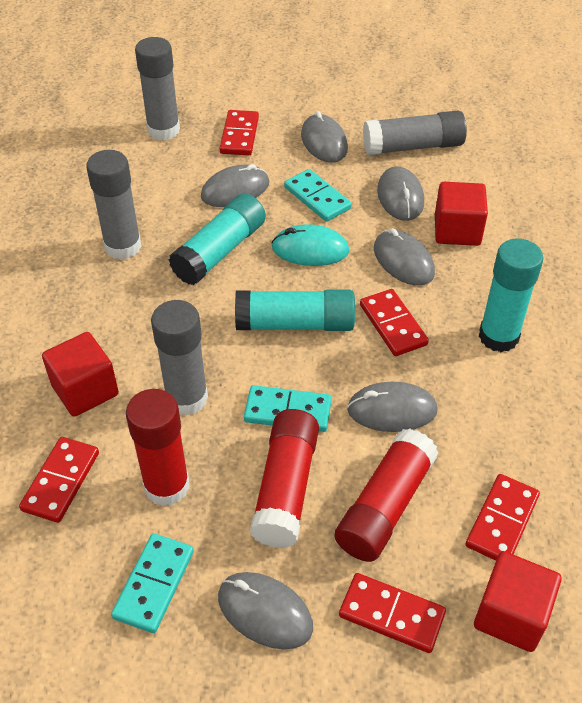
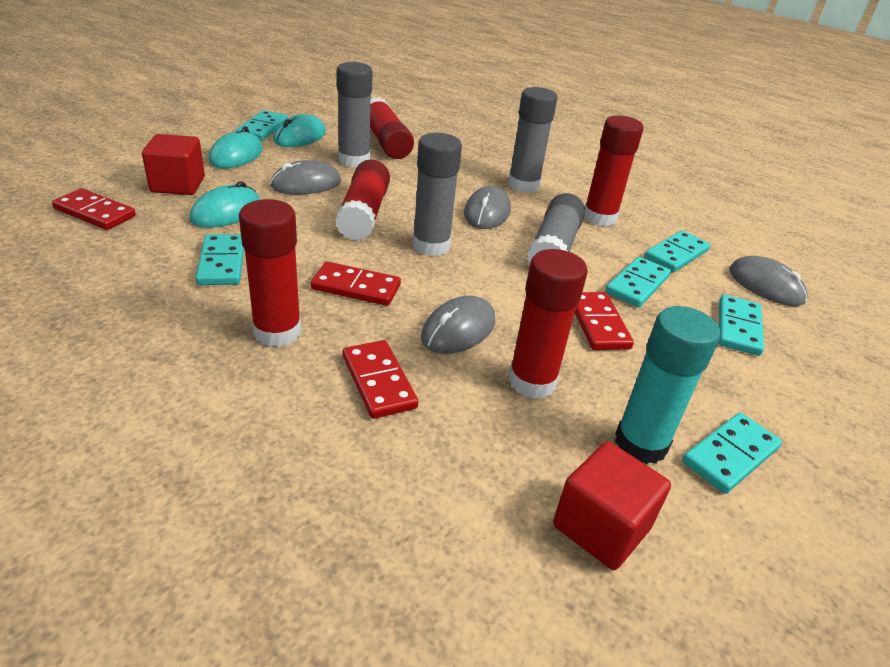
grey mouse: 6 -> 4
red cube: 3 -> 2
red domino: 5 -> 4
red glue stick: 3 -> 5
turquoise domino: 3 -> 6
turquoise glue stick: 3 -> 1
turquoise mouse: 1 -> 3

